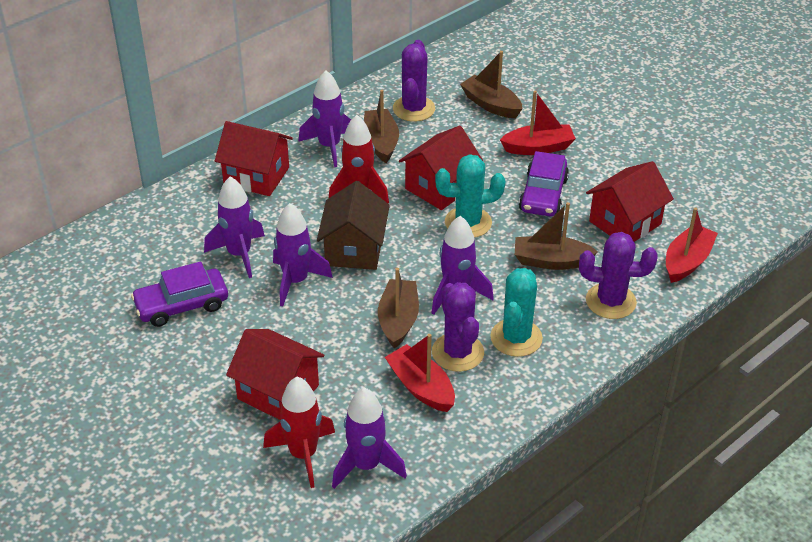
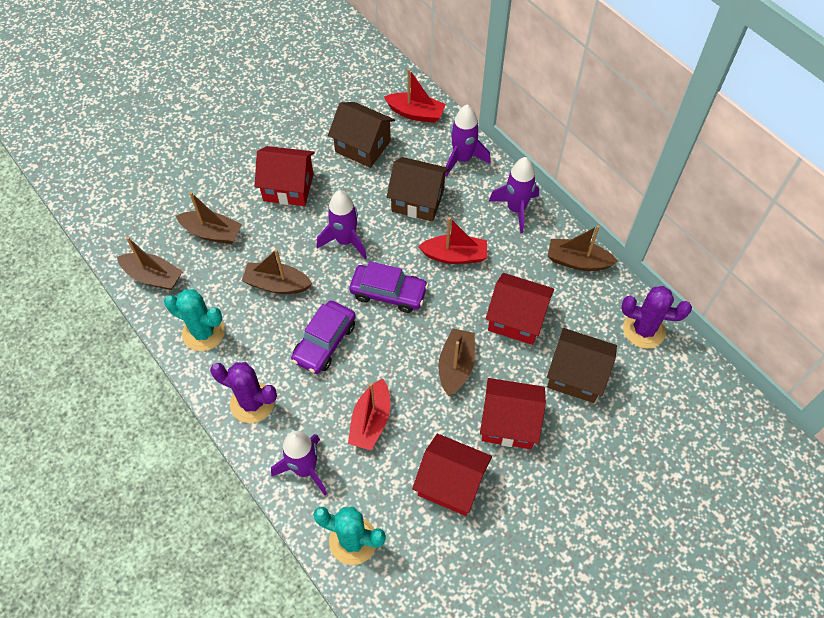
brown boat: 4 -> 5
brown house: 1 -> 3
purple cactus: 3 -> 2
purple rocket: 5 -> 4
red rocket: 2 -> 0

